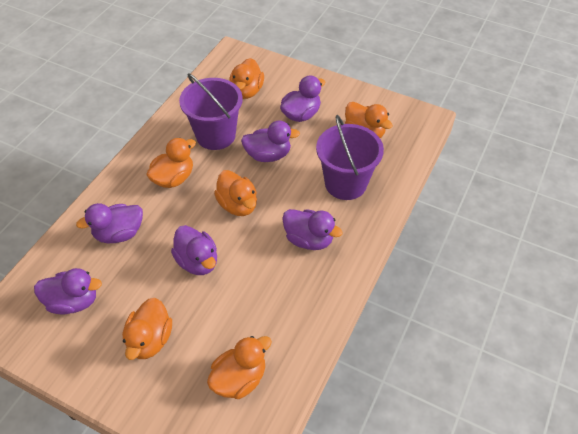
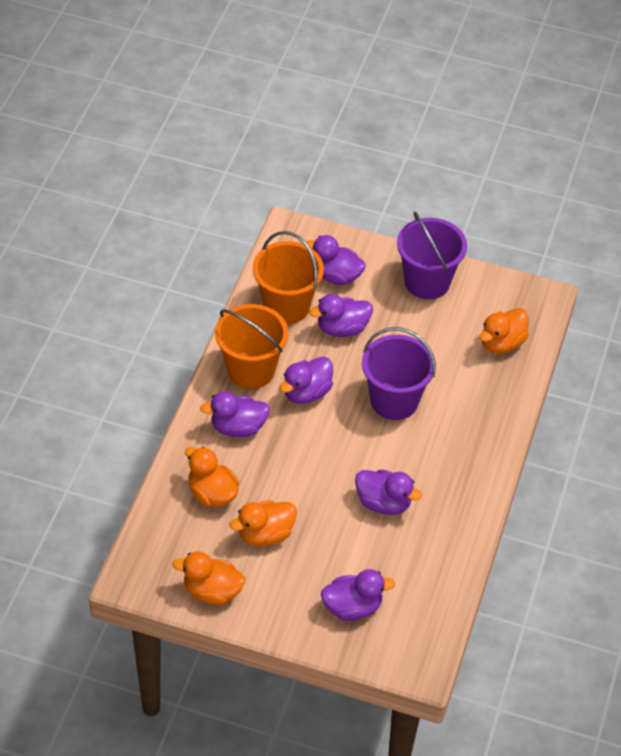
orange bucket: 0 -> 2
orange duck: 6 -> 4

